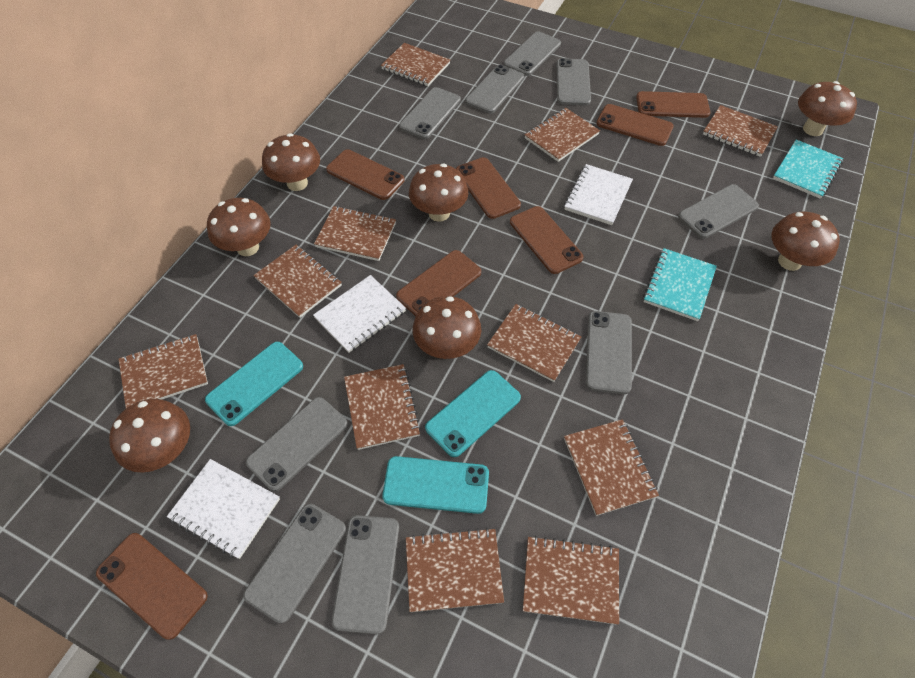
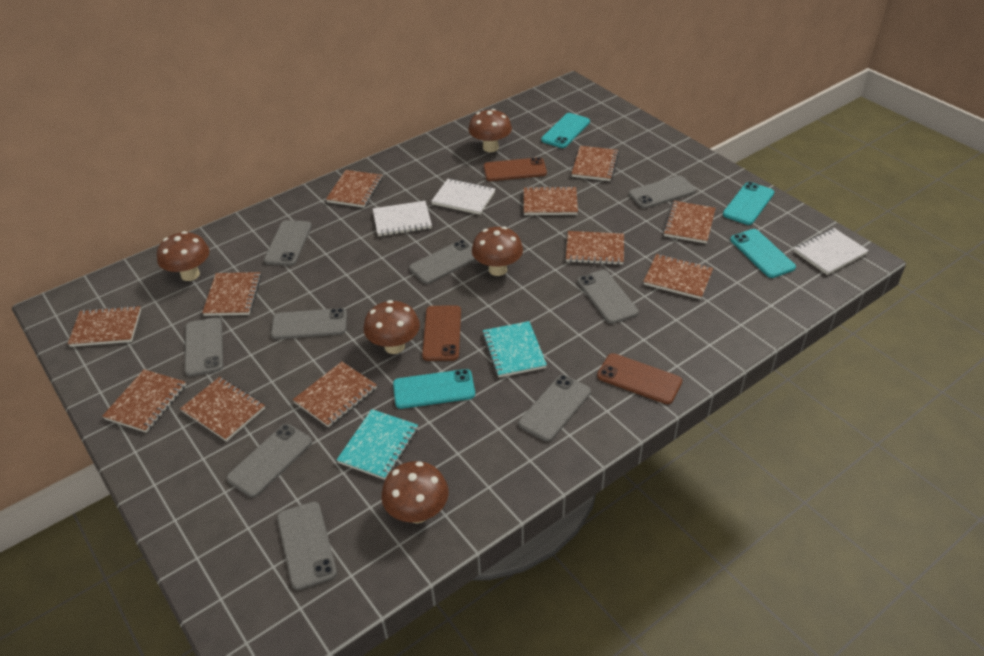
brown mushroom: 7 -> 5
brown phone: 7 -> 3
turquoise phone: 3 -> 4

